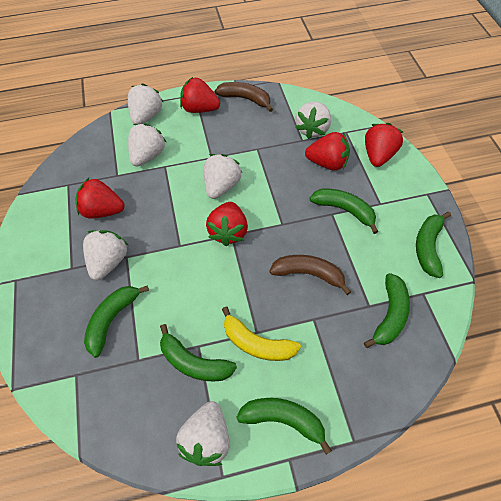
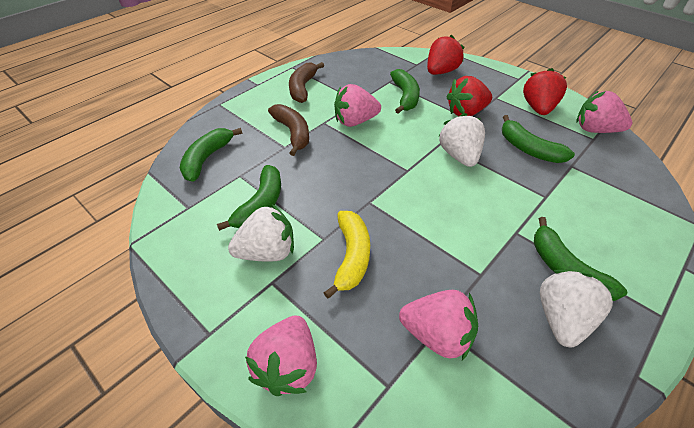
green banana: 6 -> 5
pink strawberry: 0 -> 4
red strawberry: 5 -> 3
white strawberry: 6 -> 3

